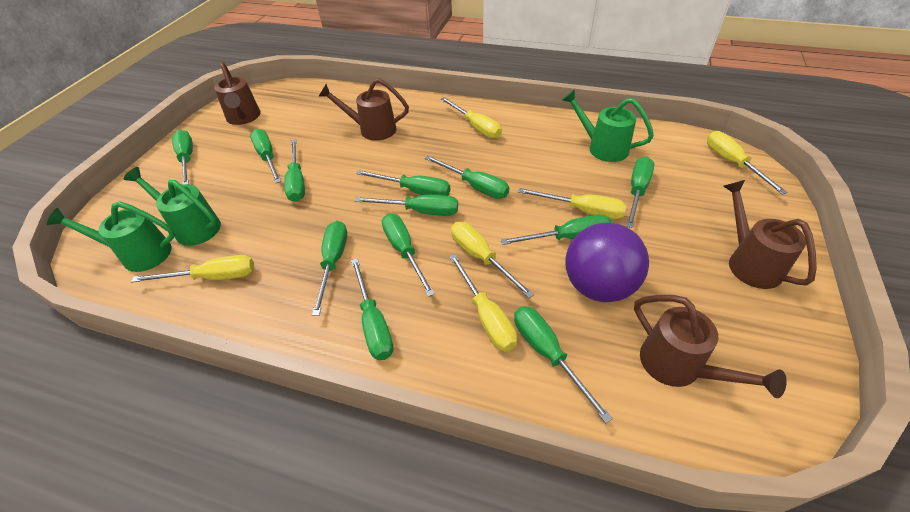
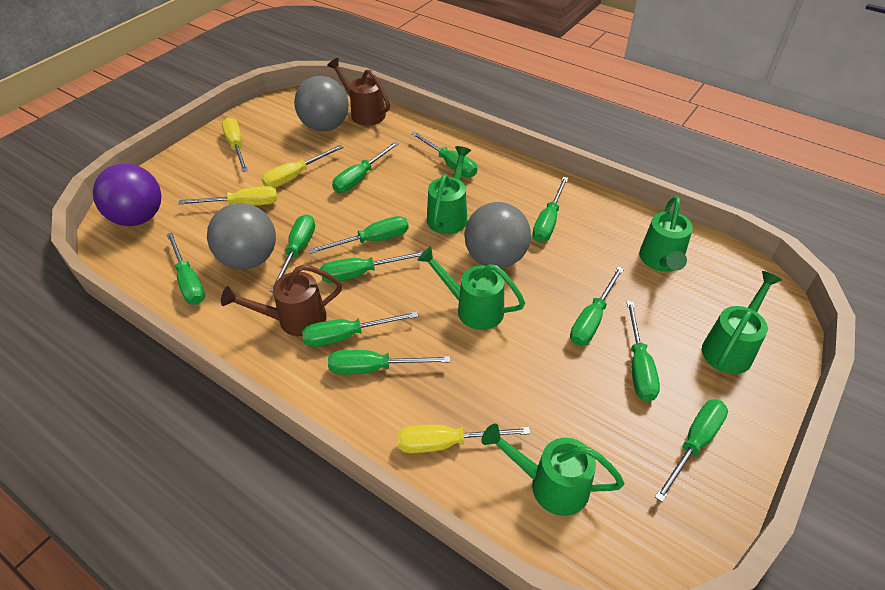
brown watering can: 4 -> 2
green watering can: 3 -> 5
grey ball: 0 -> 3
yellow screwdriver: 6 -> 4

